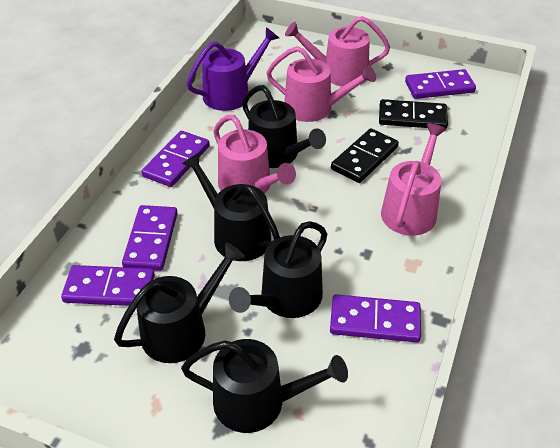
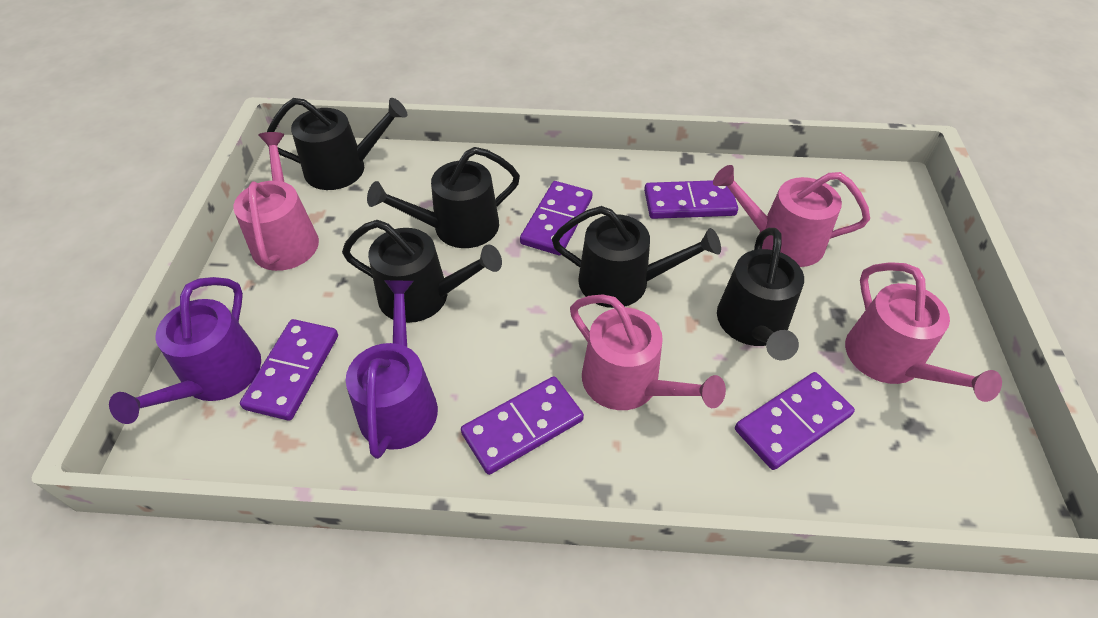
black domino: 2 -> 0
purple watering can: 1 -> 2

